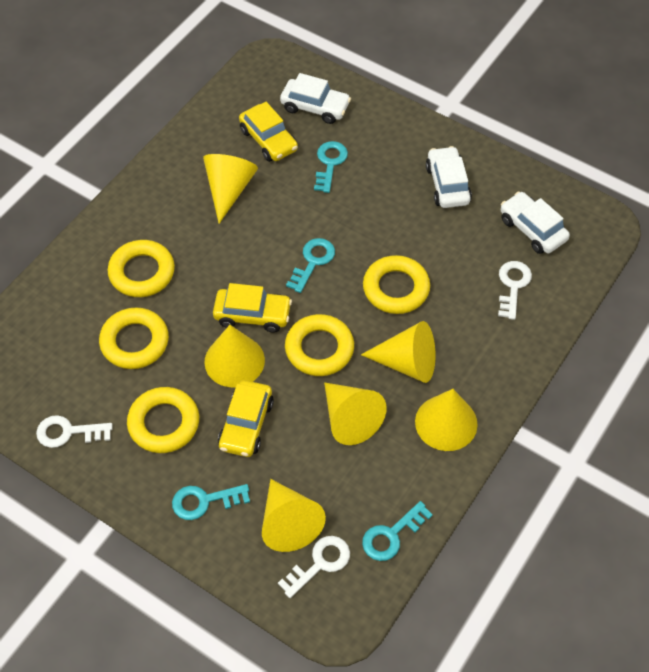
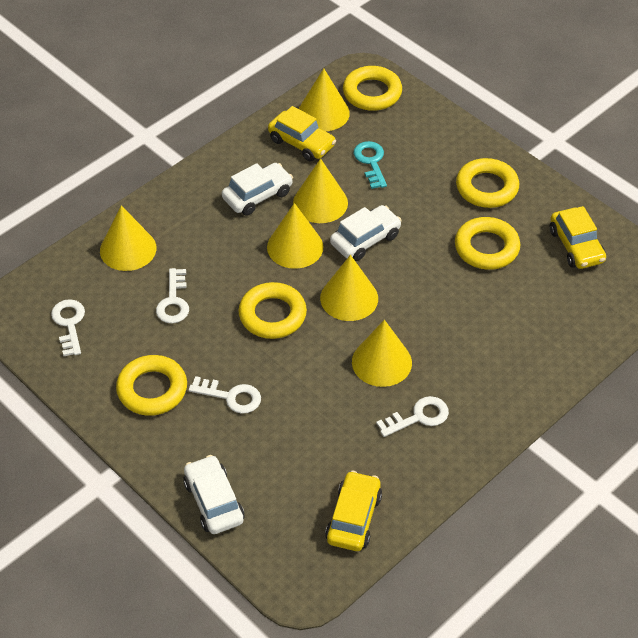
turquoise key: 4 -> 1
white key: 3 -> 4

